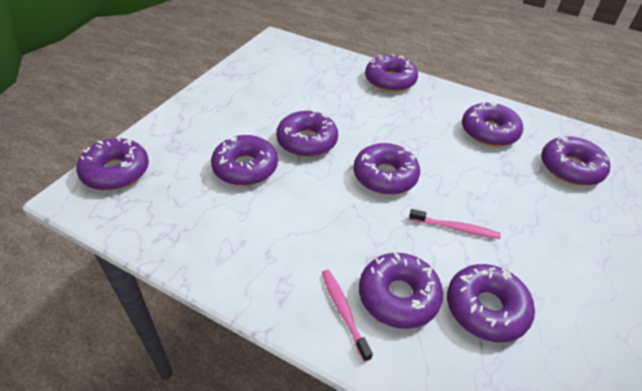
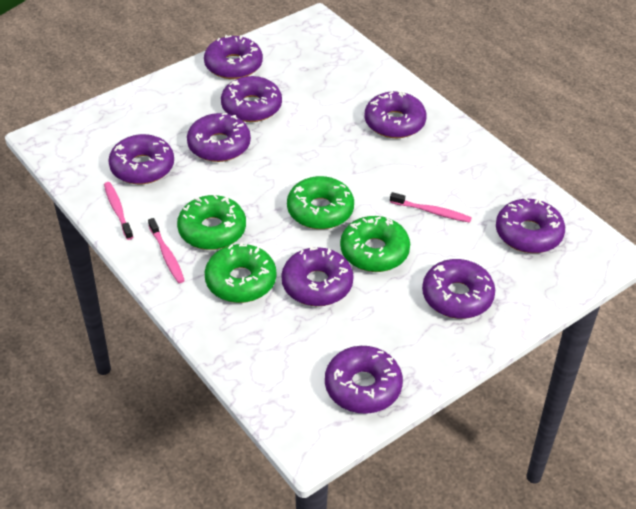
green donut: 0 -> 4
pink toothbrush: 2 -> 3

